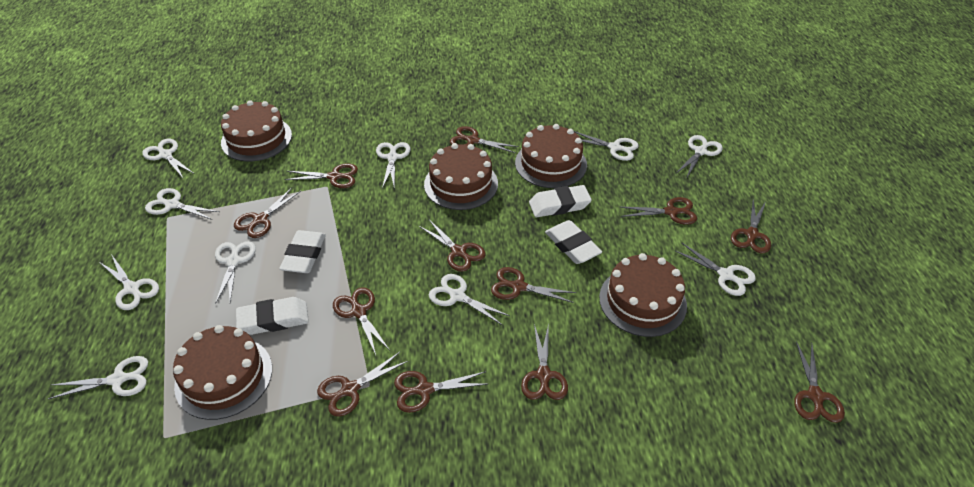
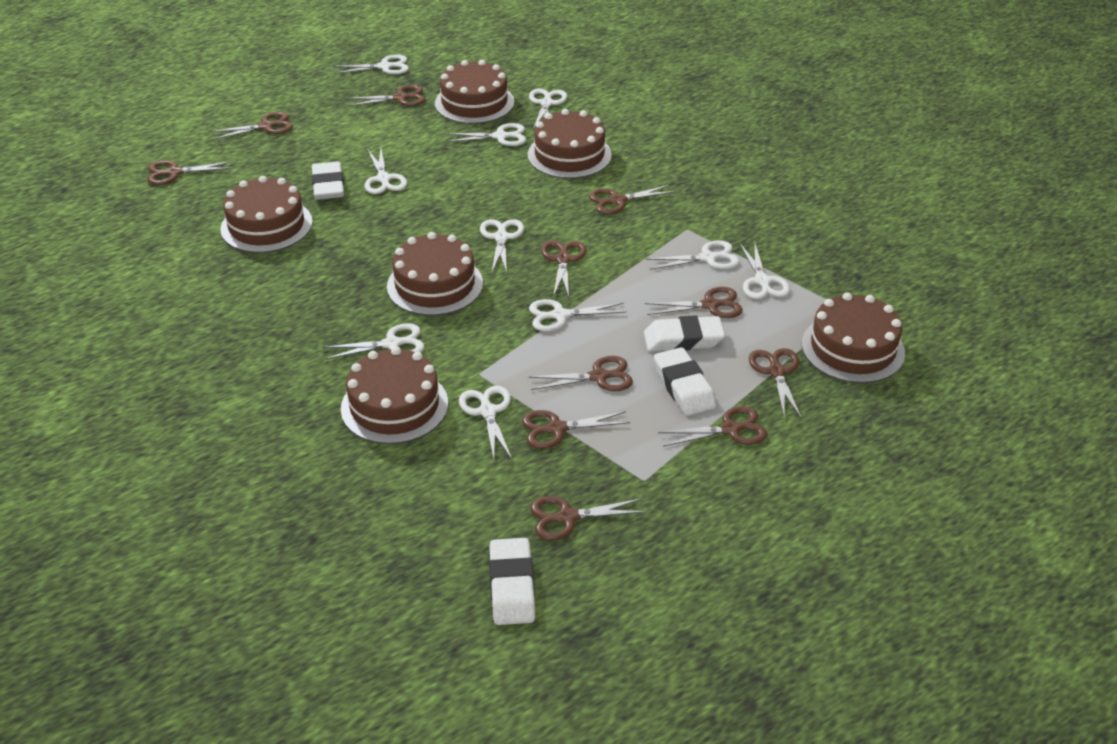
brown cake: 5 -> 6
brown scissors: 12 -> 11

